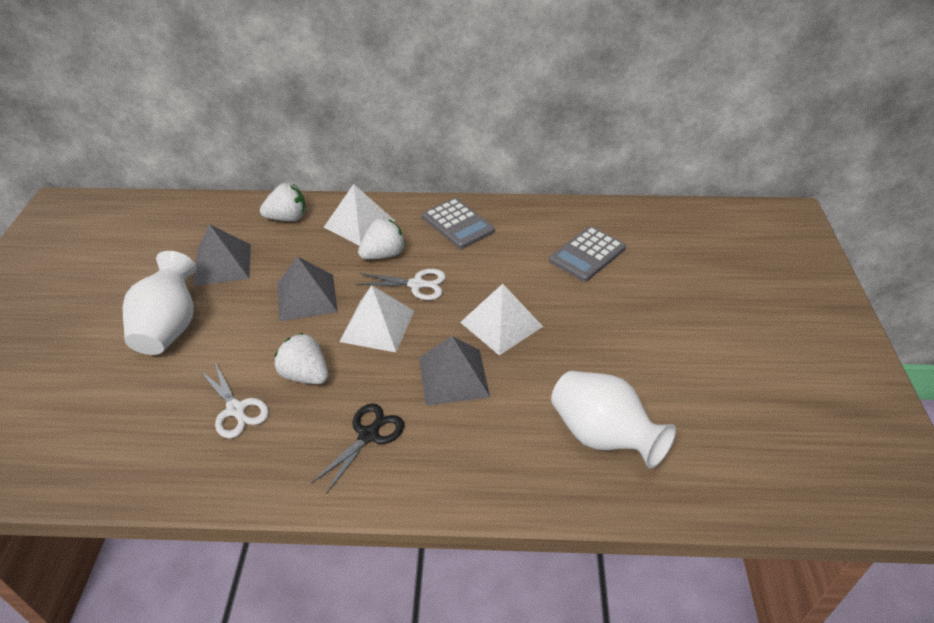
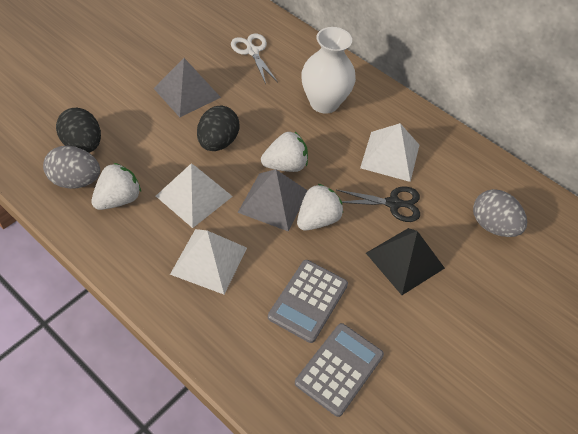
black egg: 0 -> 2
black pyramid: 0 -> 1
grey egg: 0 -> 2
grey pyramid: 3 -> 2
white scissors: 2 -> 1
white vase: 2 -> 1

